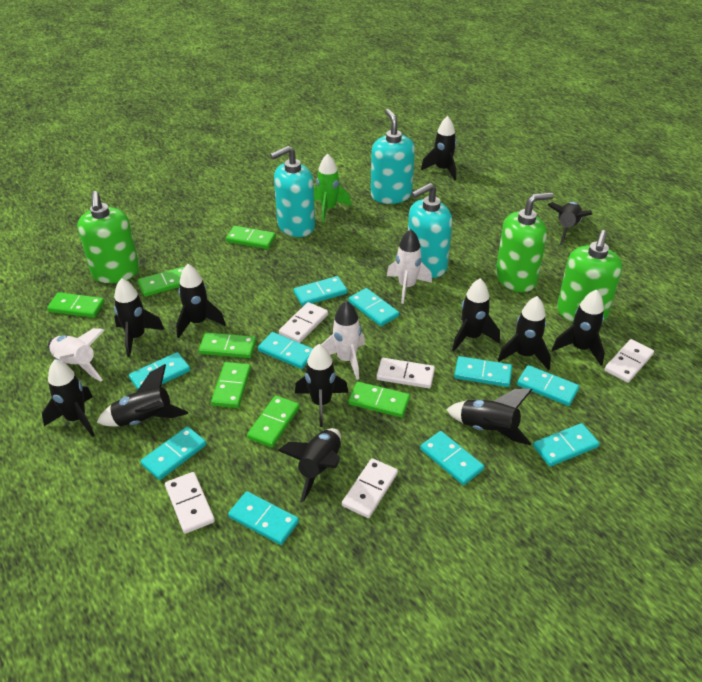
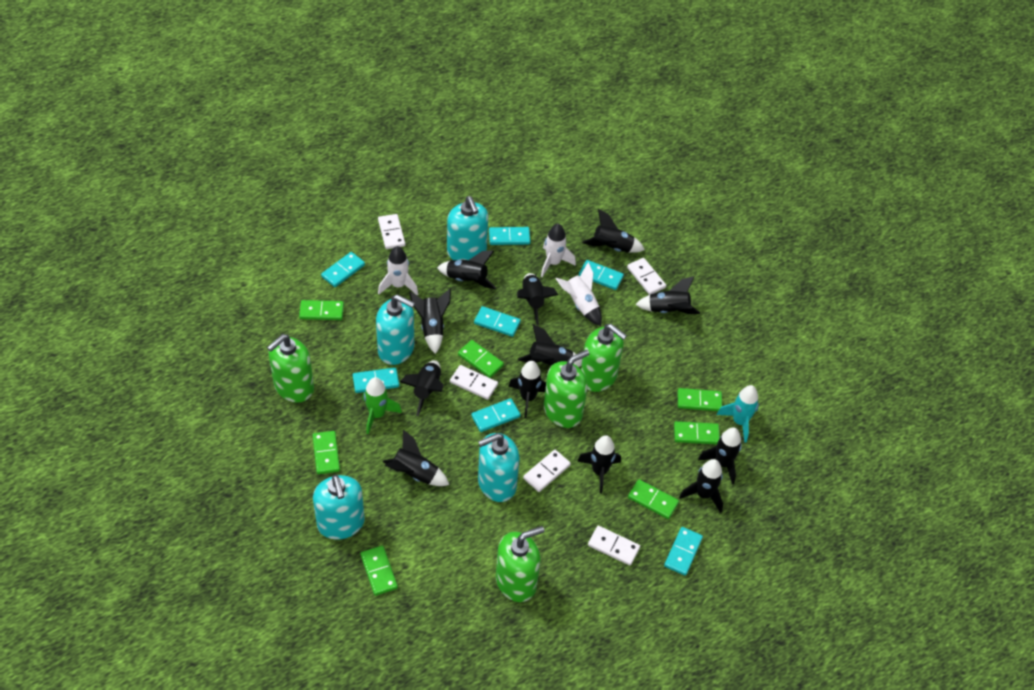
green soap dispenser: 3 -> 4
turquoise domino: 10 -> 7
turquoise rocket: 0 -> 1
turquoise soap dispenser: 3 -> 4

